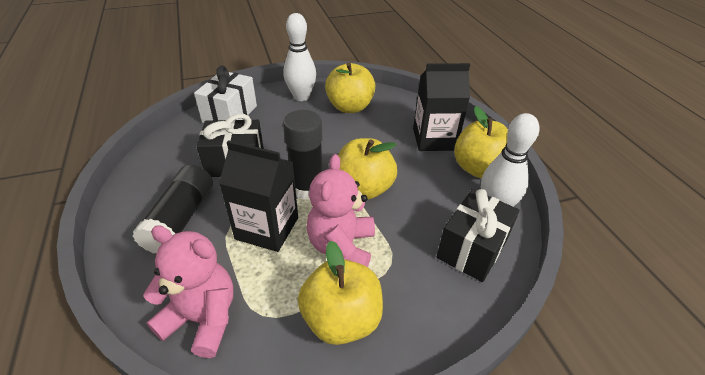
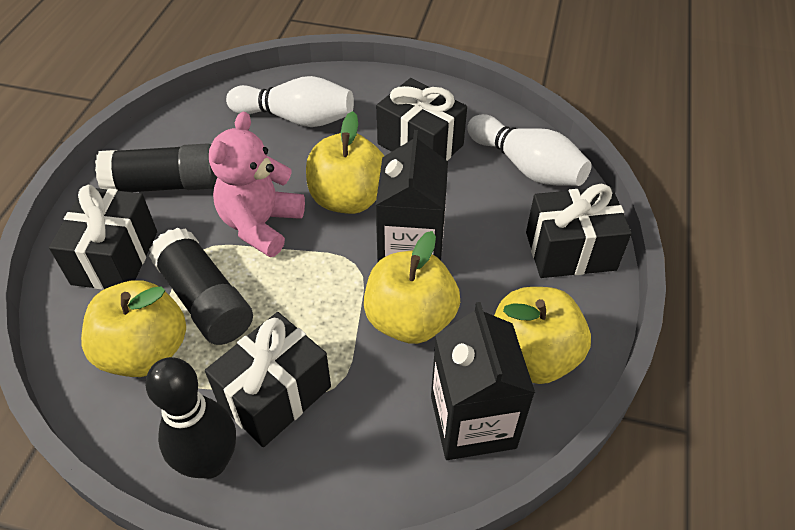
black bowling pin: 0 -> 1
black gift: 2 -> 4
pink teddy bear: 2 -> 1
white gift: 1 -> 0

